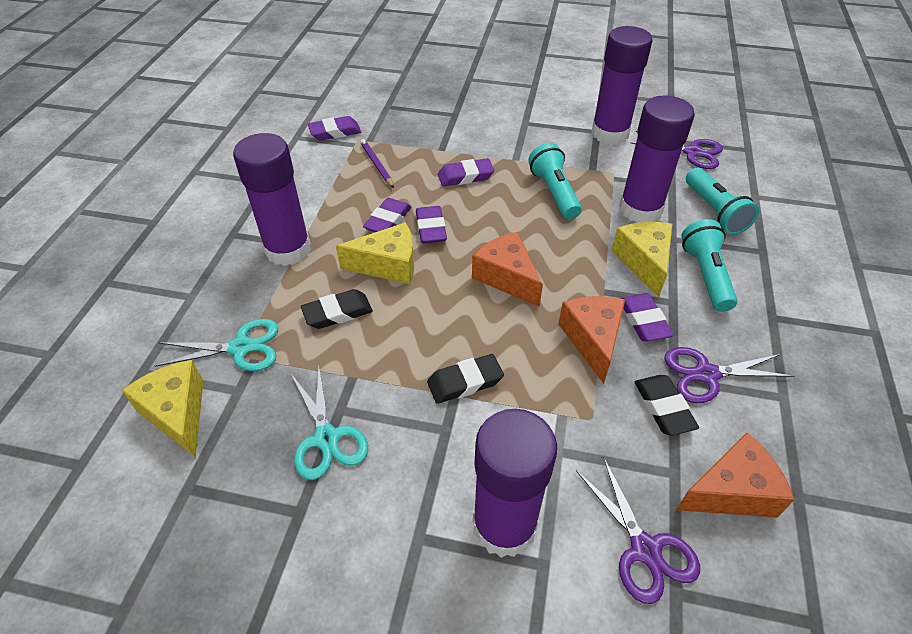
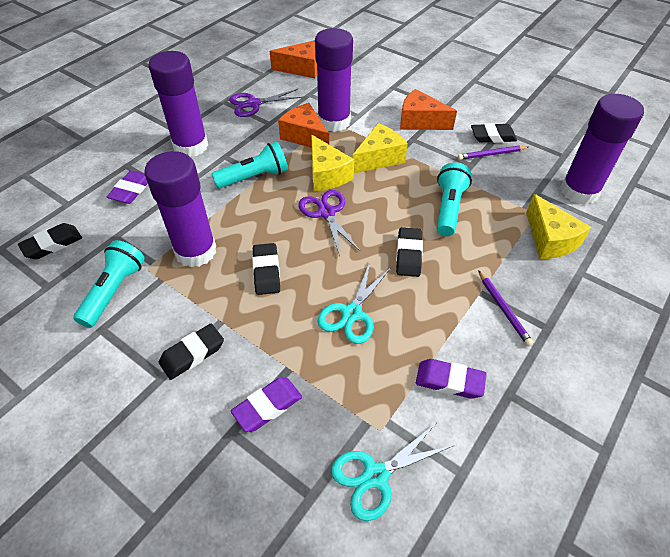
black eraser: 3 -> 5
purple eraser: 5 -> 3
purple pencil: 1 -> 2
purple scissors: 3 -> 2

